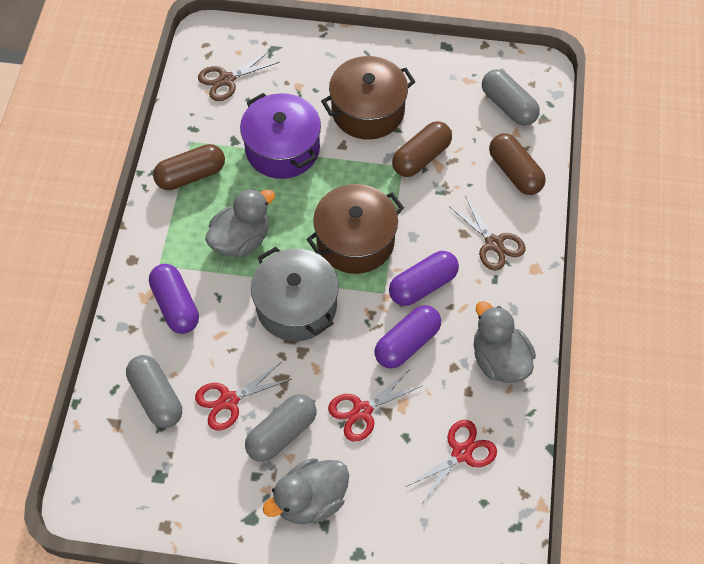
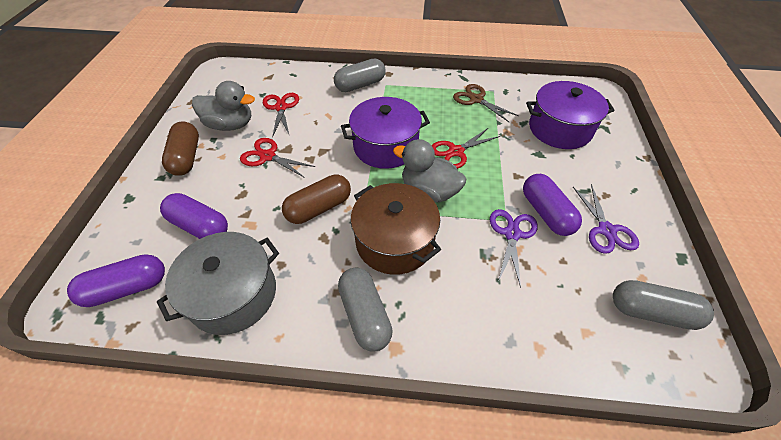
brown capsule: 3 -> 2
brown pot: 2 -> 1
brown scissors: 2 -> 1
grey duck: 3 -> 2
purple pot: 1 -> 2
purple scissors: 0 -> 2

